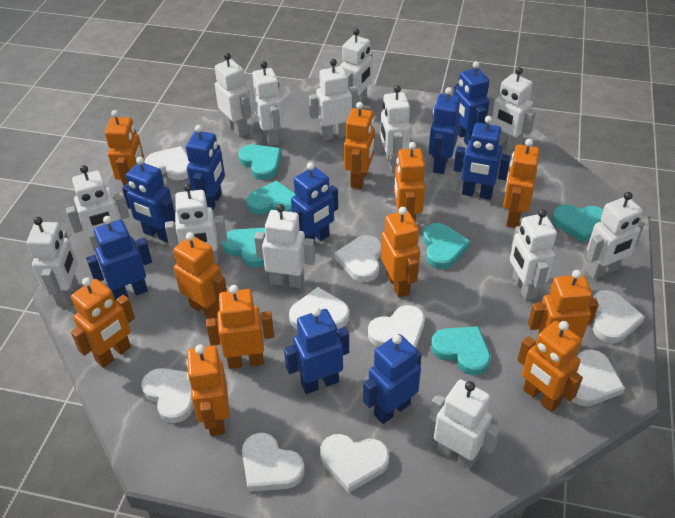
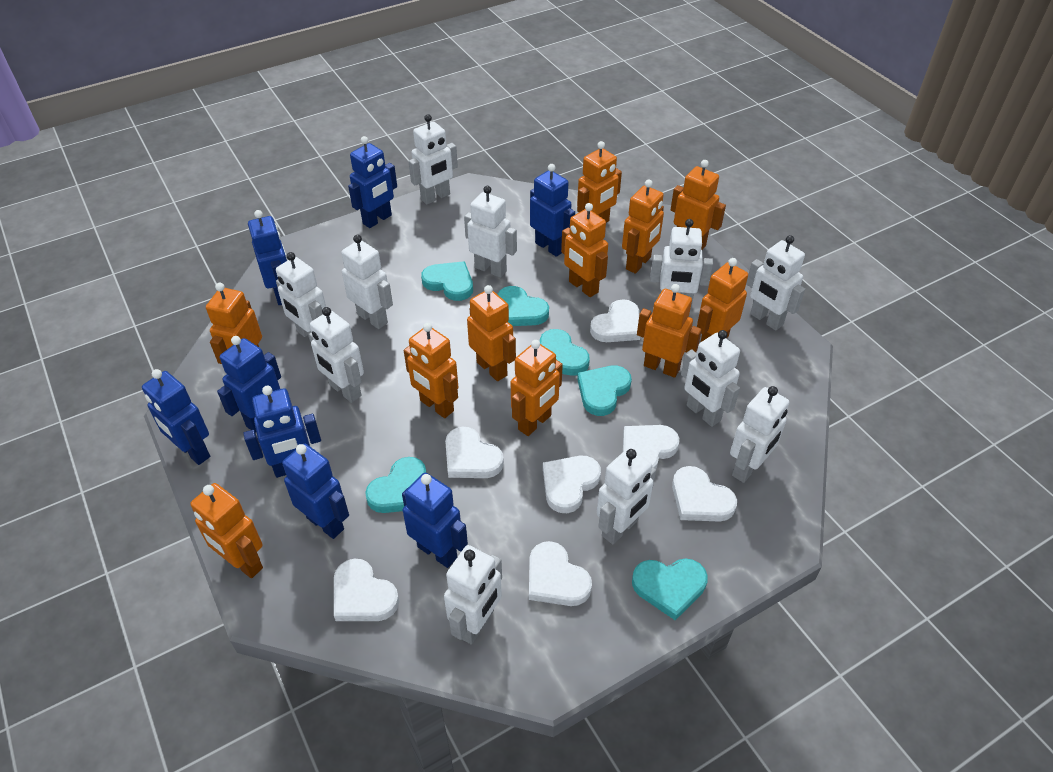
blue robot: 9 -> 8
white heart: 9 -> 7
white robot: 13 -> 11

